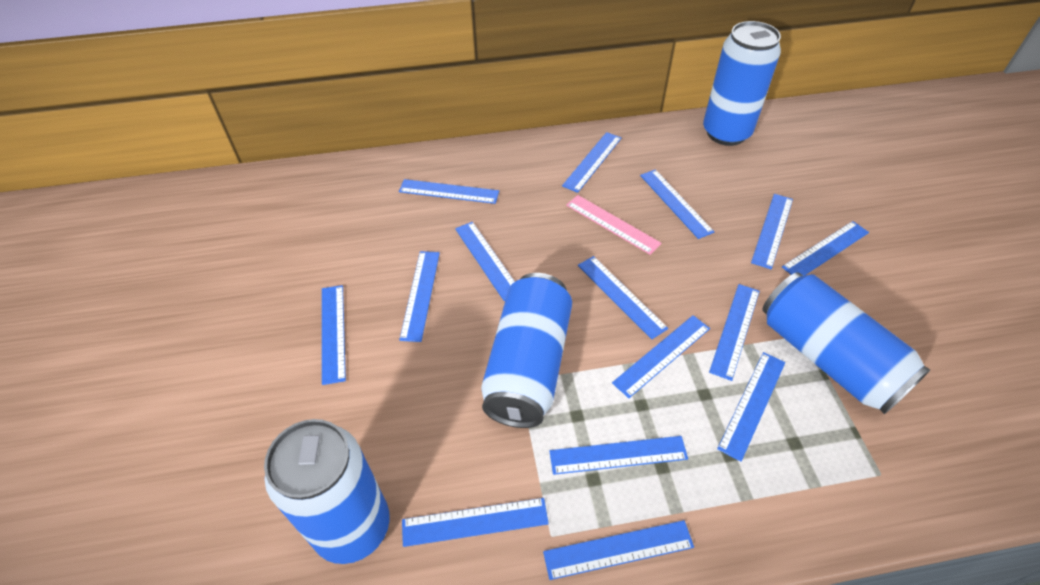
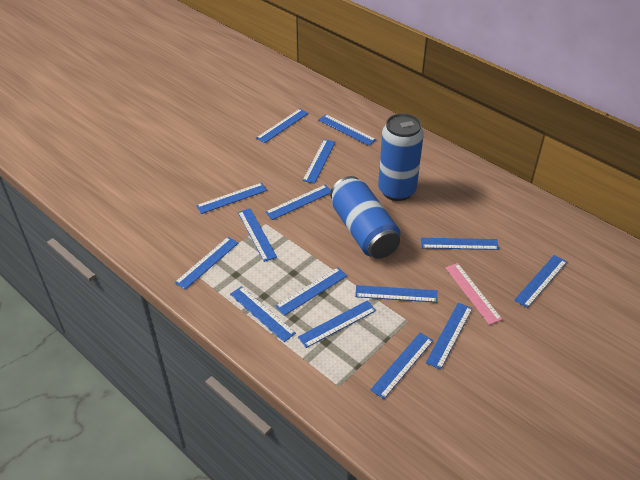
blue can: 4 -> 2

